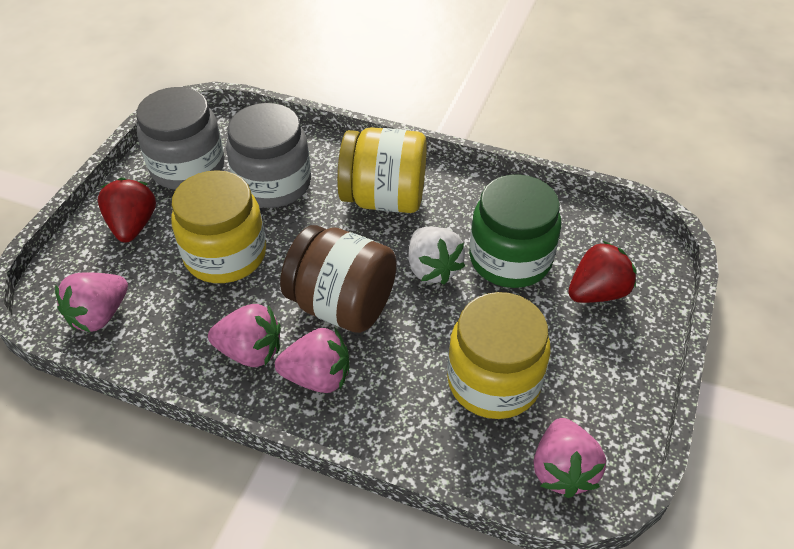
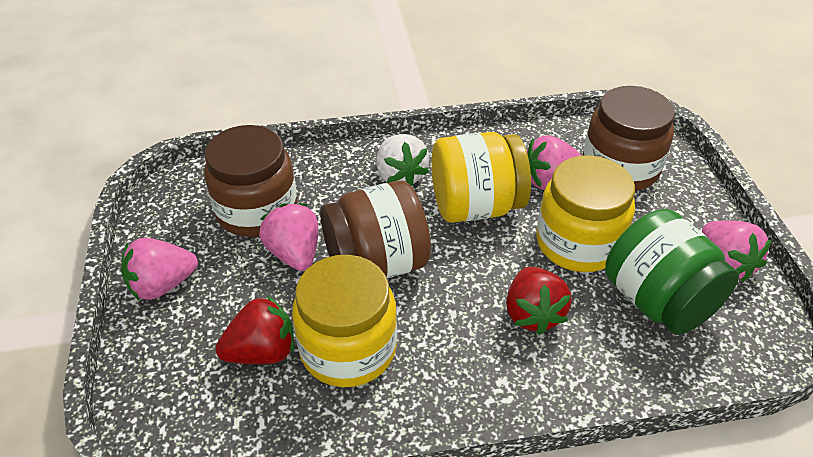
brown jar: 1 -> 3
grey jar: 2 -> 0

